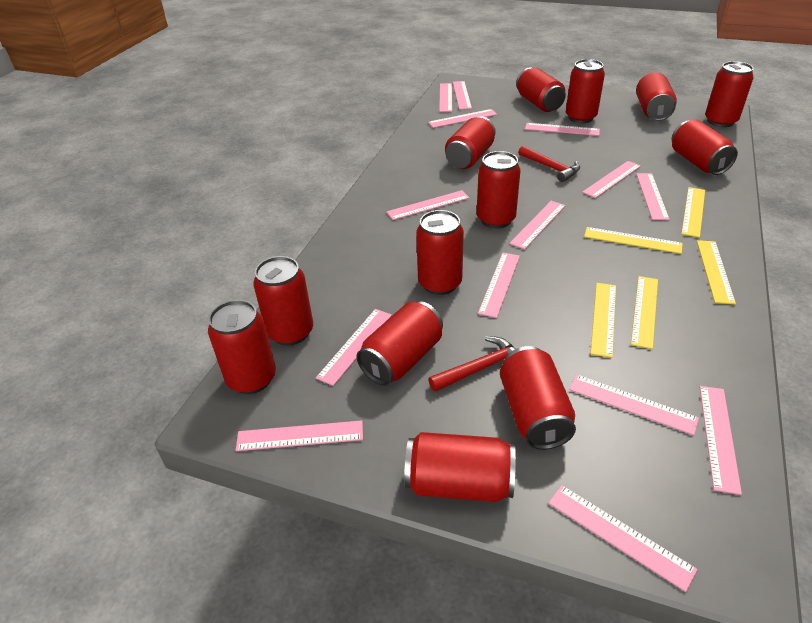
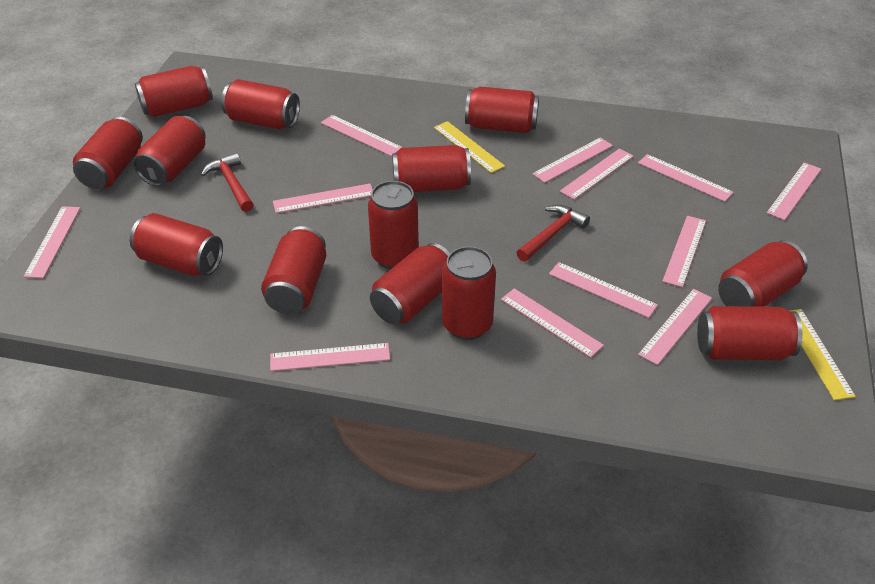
pink ruler: 14 -> 12
yellow ruler: 5 -> 2

